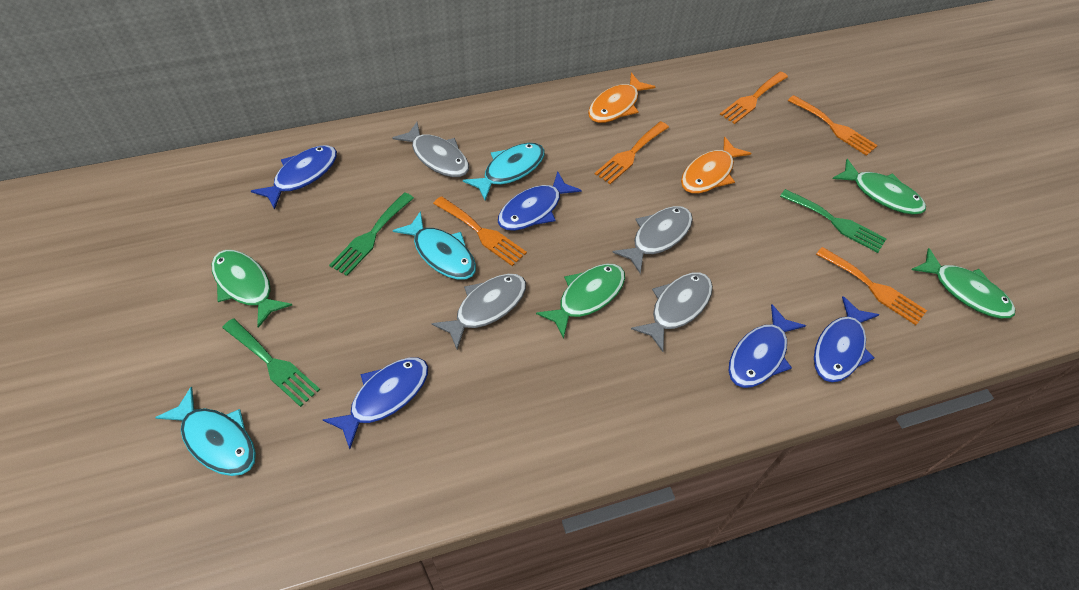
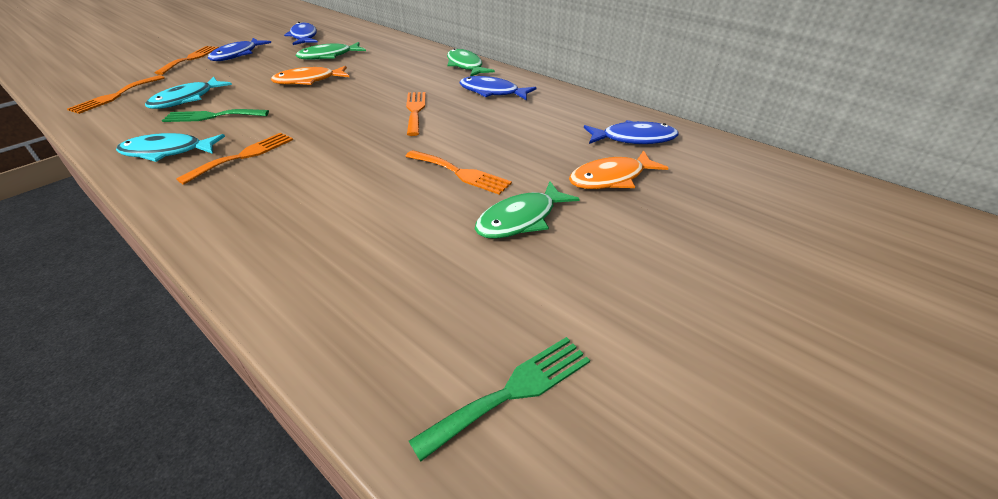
blue fish: 5 -> 4
green fish: 4 -> 3
green fork: 3 -> 2
grey fish: 4 -> 0
turquoise fish: 3 -> 2

